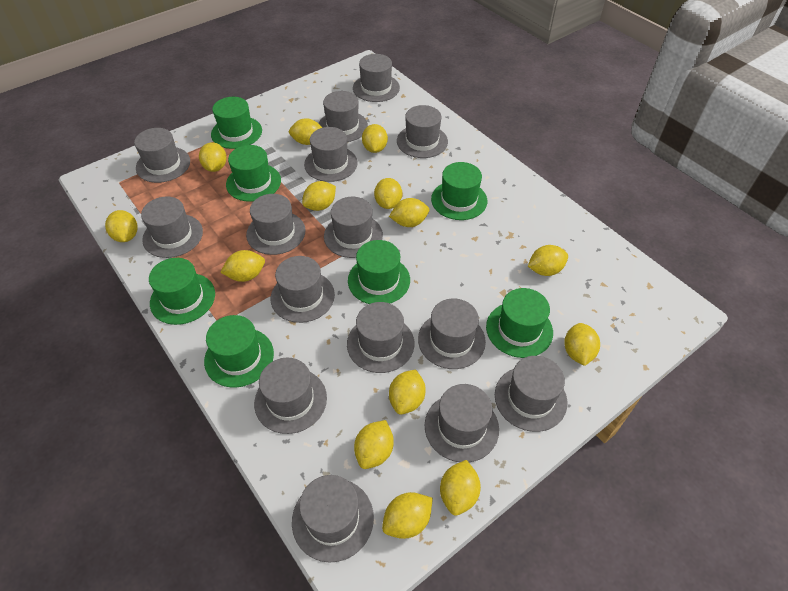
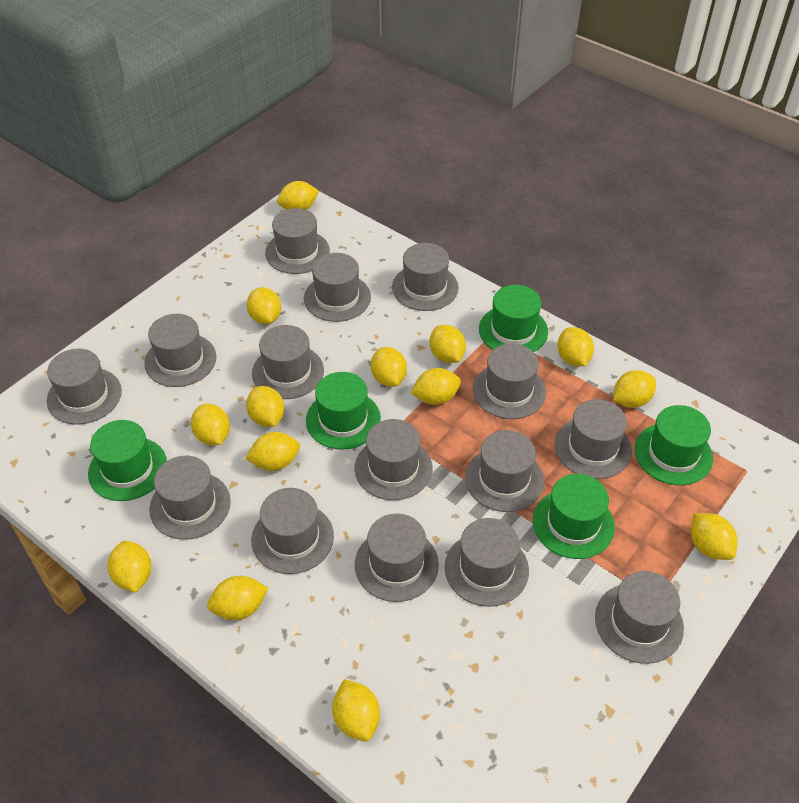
green hat: 7 -> 5

